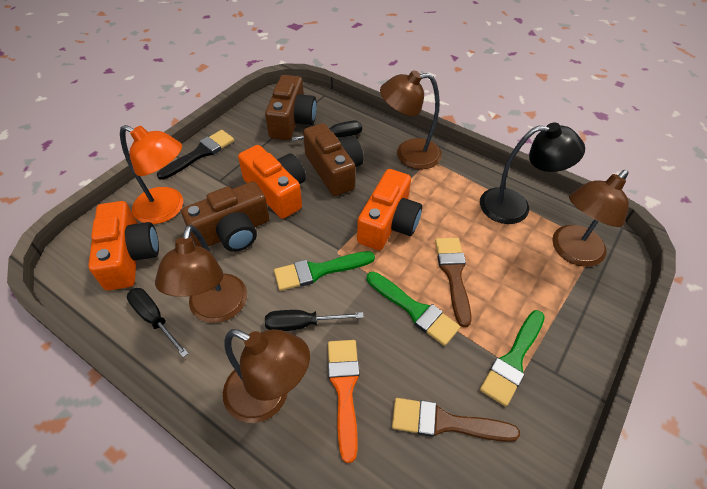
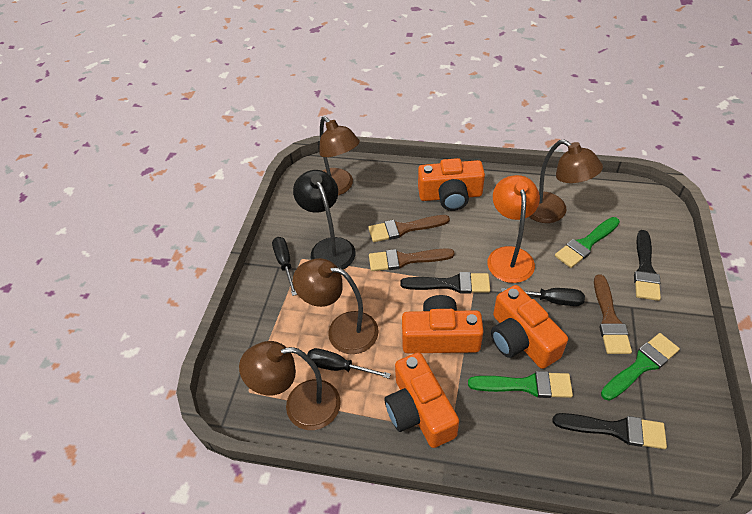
black brush: 1 -> 3
brown brush: 2 -> 3
brown camera: 3 -> 0
orange brush: 1 -> 0
orange camera: 3 -> 4

